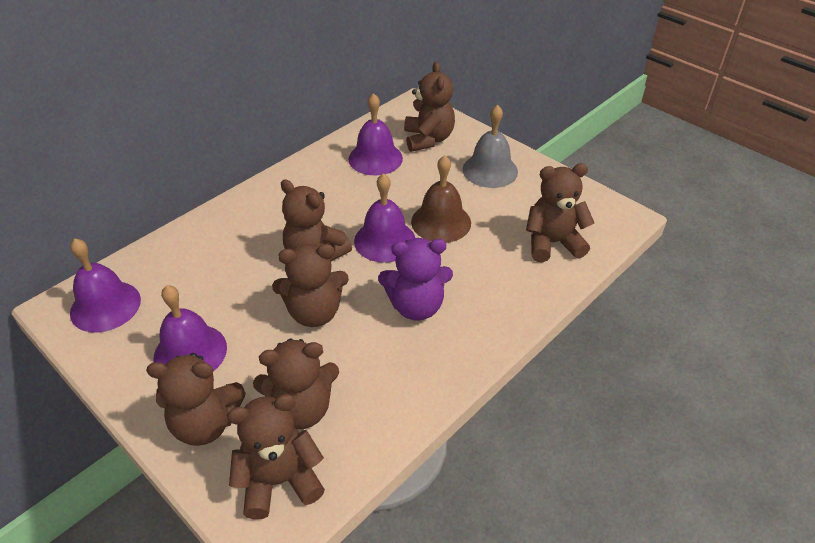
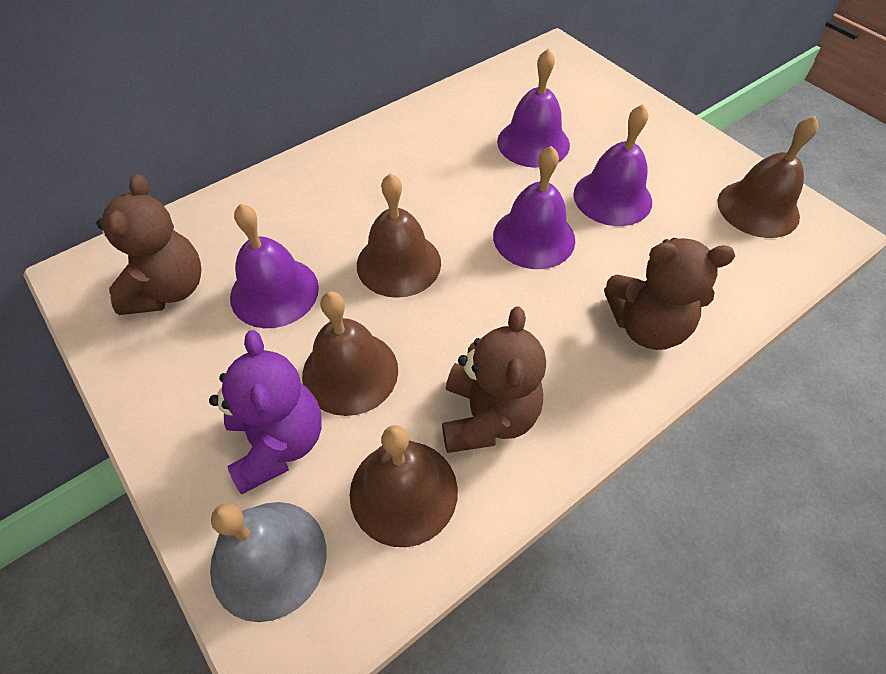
brown bell: 1 -> 4
brown teddy bear: 7 -> 3

